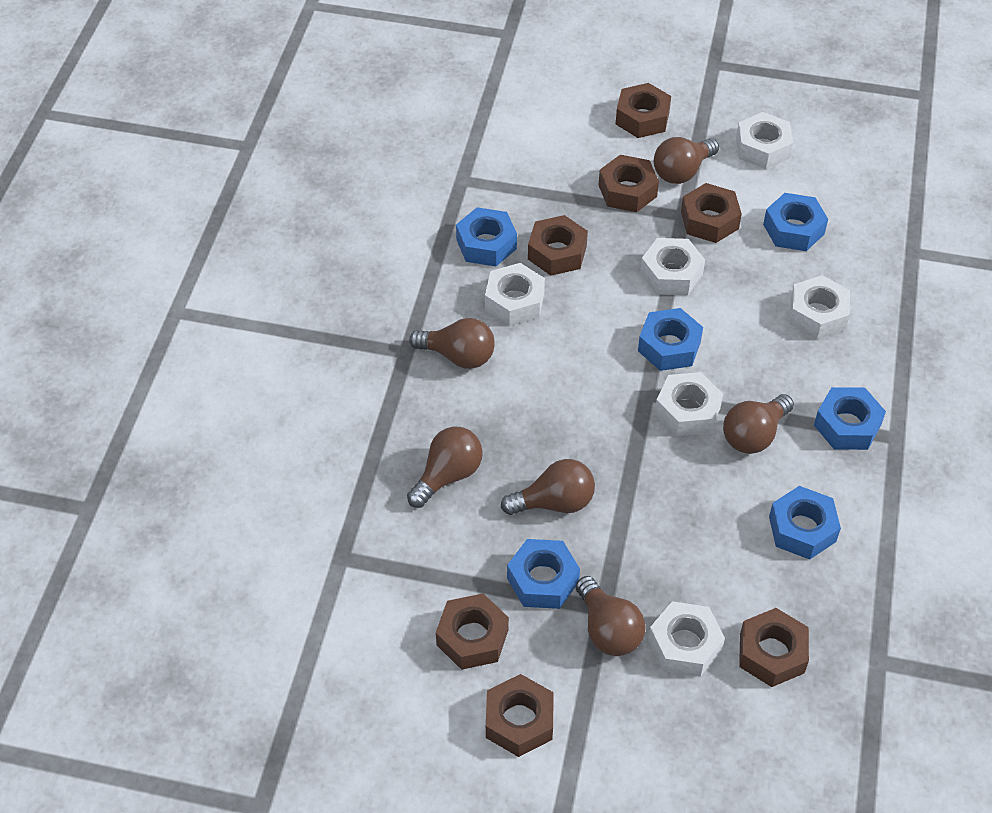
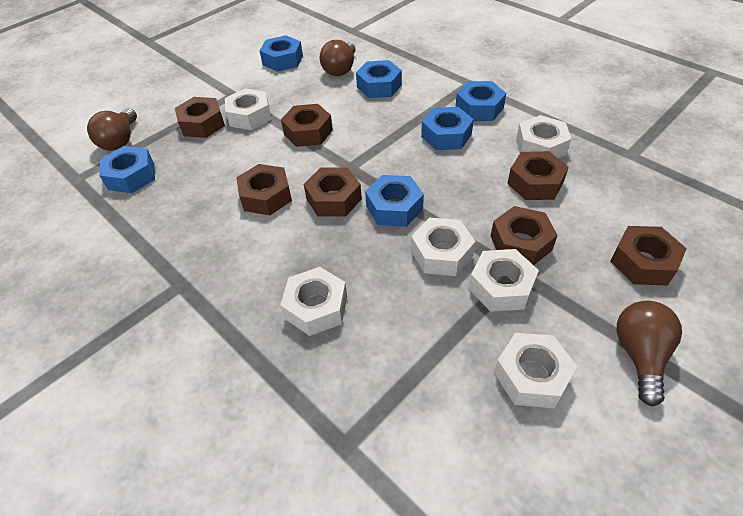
brown light bulb: 6 -> 3

